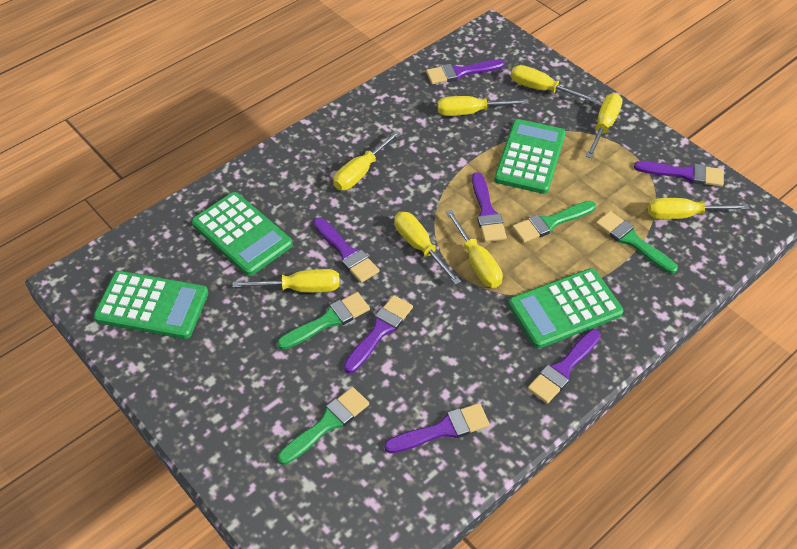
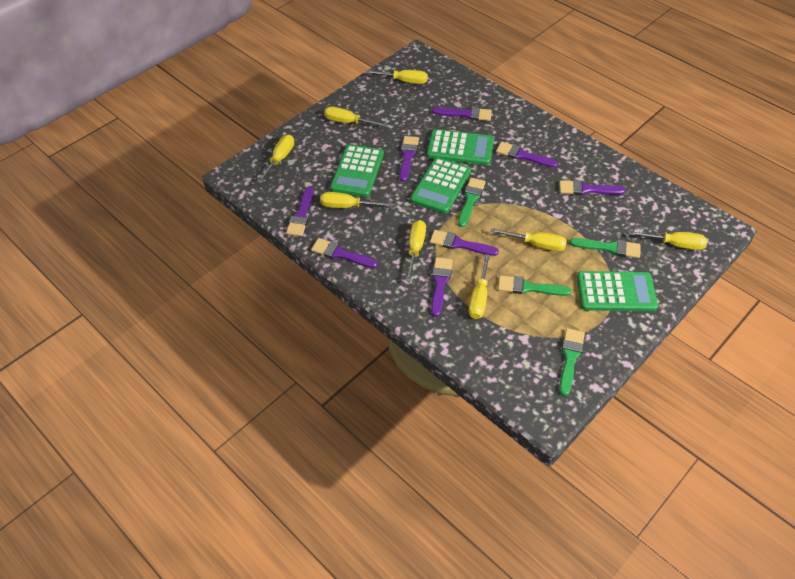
purple brush: 7 -> 8

